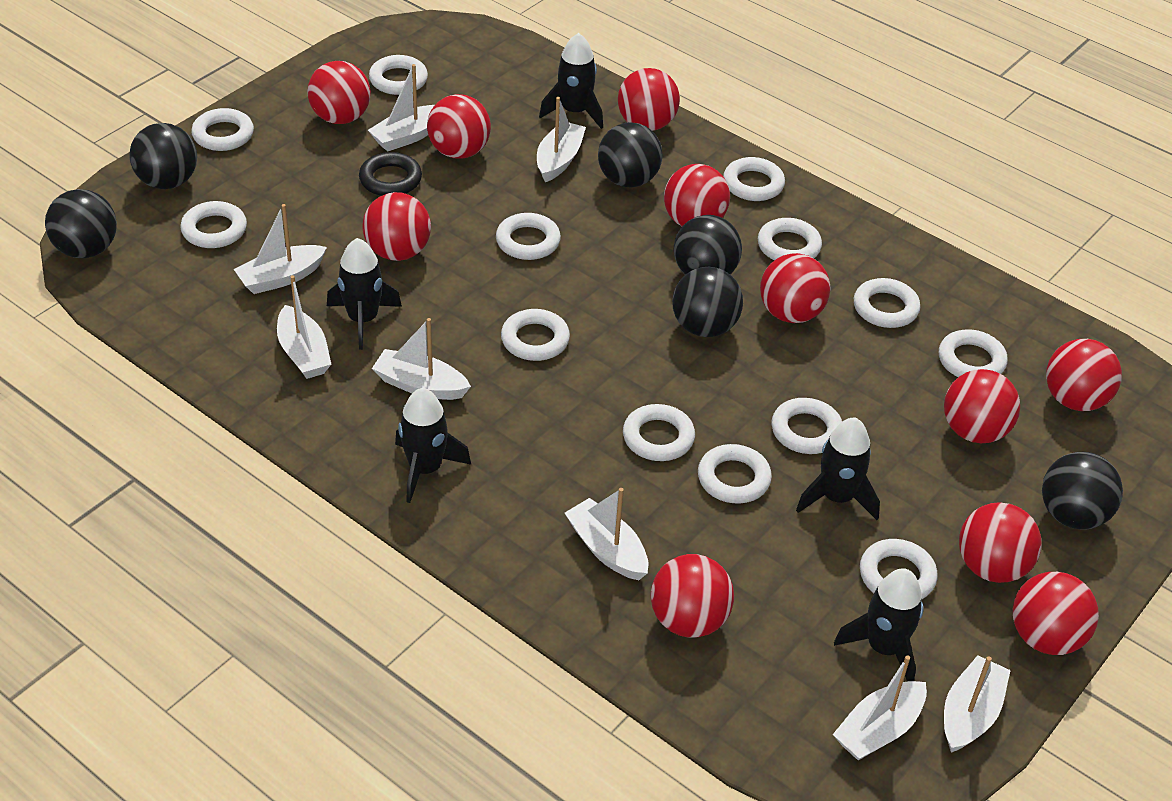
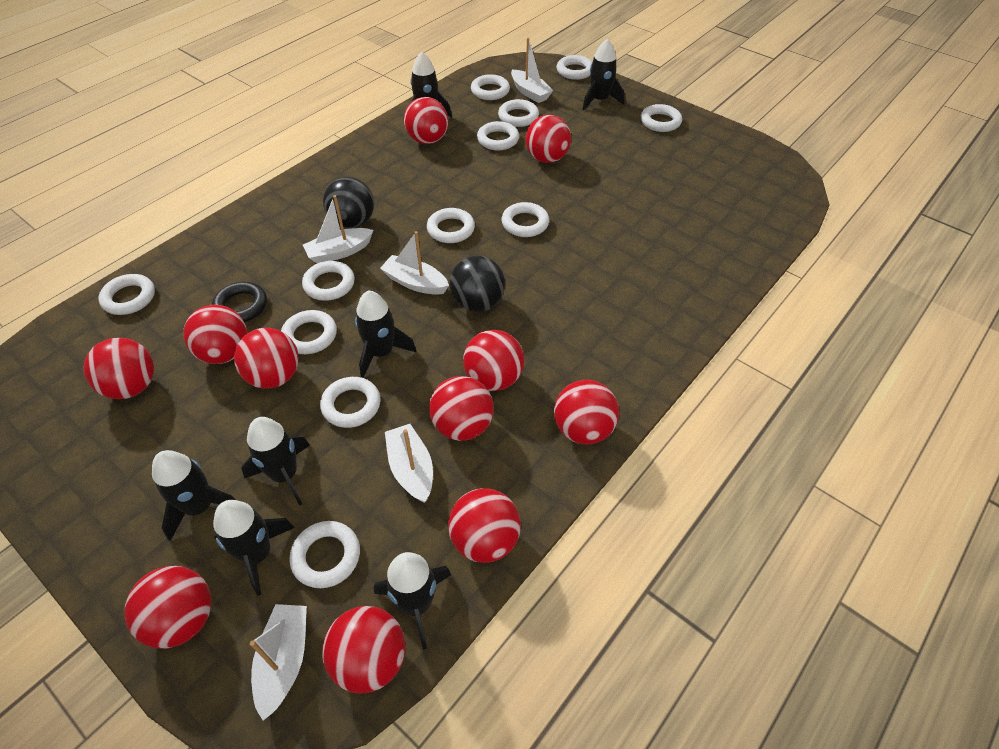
black ball: 6 -> 2
black rocket: 5 -> 7
white boat: 8 -> 5
white ring: 13 -> 12

